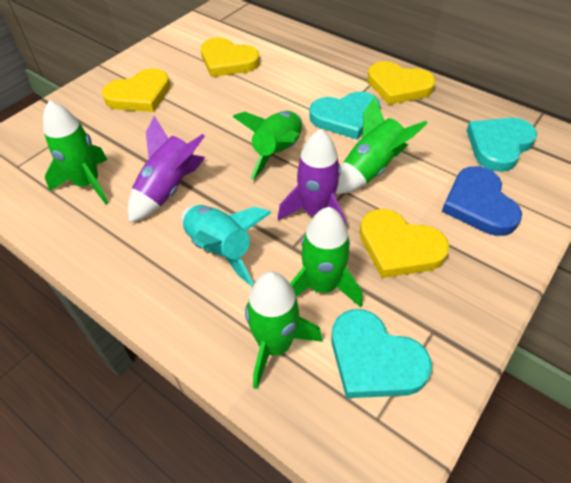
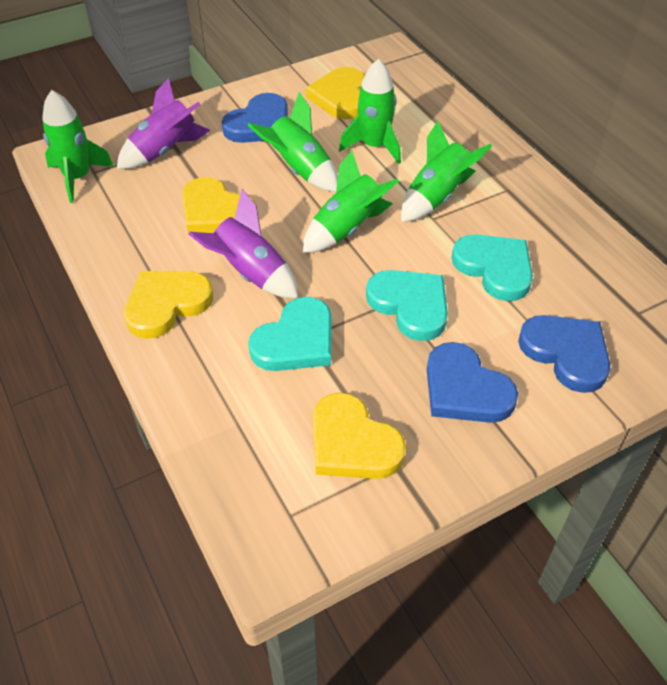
blue heart: 1 -> 3
turquoise rocket: 1 -> 0

